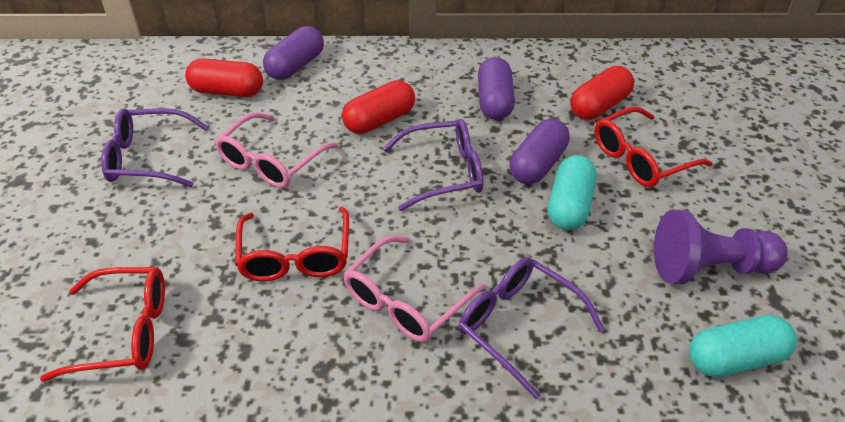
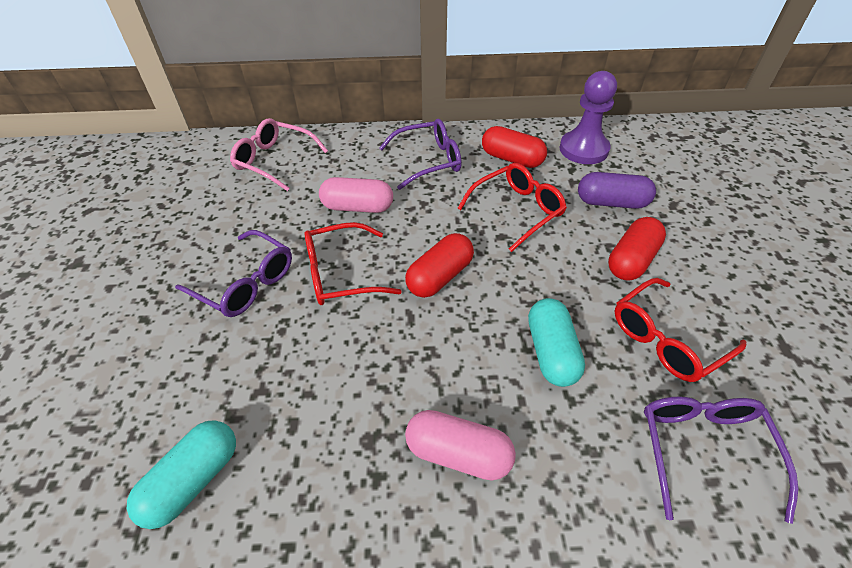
pink capsule: 0 -> 2
pink glasses: 2 -> 1
purple capsule: 3 -> 1

